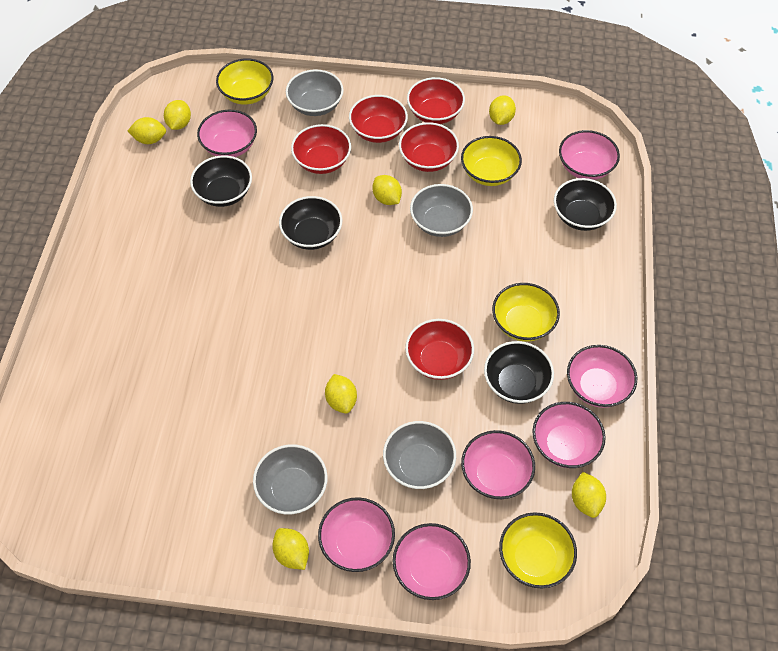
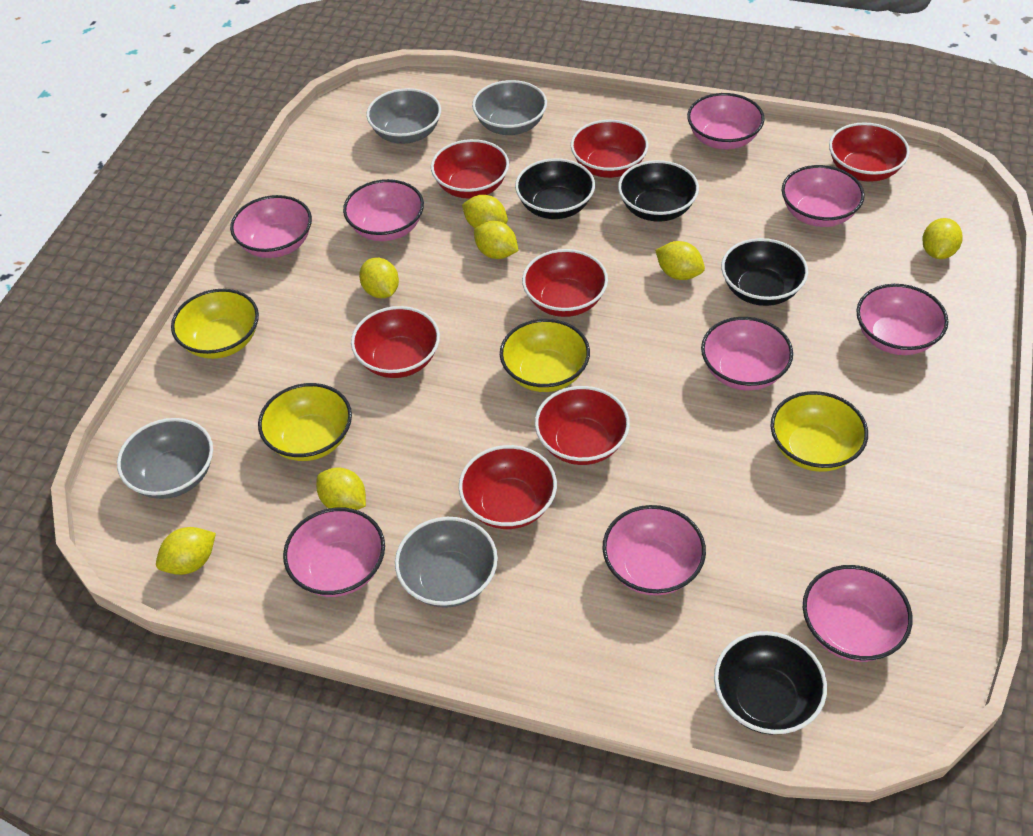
pink bowl: 7 -> 9
red bowl: 5 -> 7

